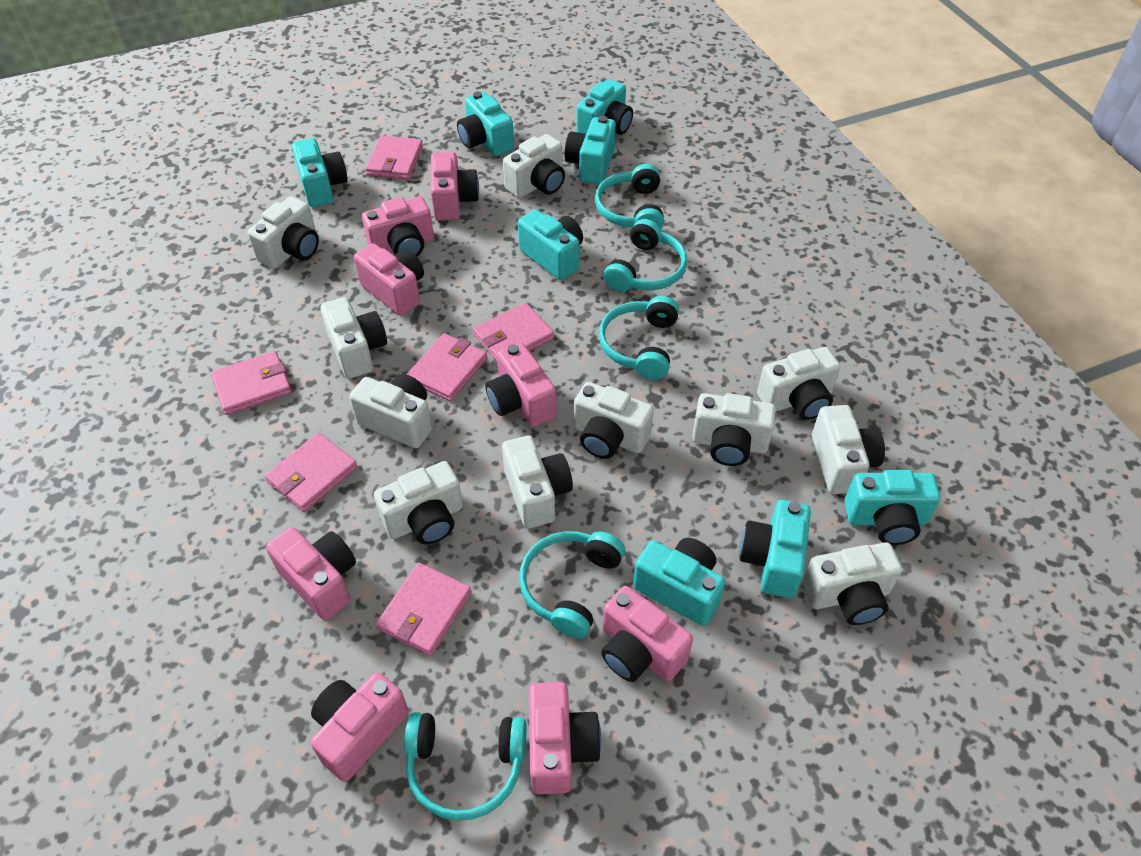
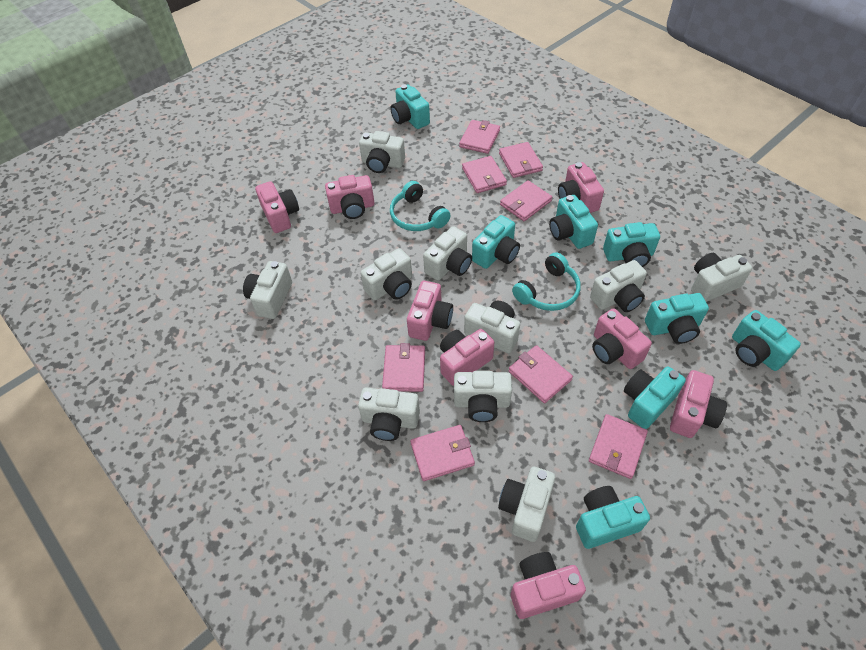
pink wallet: 6 -> 8
turquoise headphones: 5 -> 2
white camera: 11 -> 10

